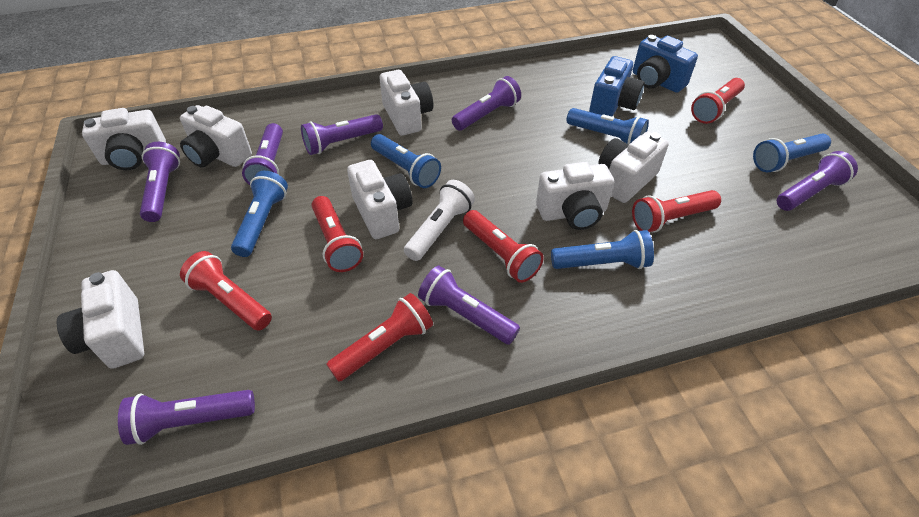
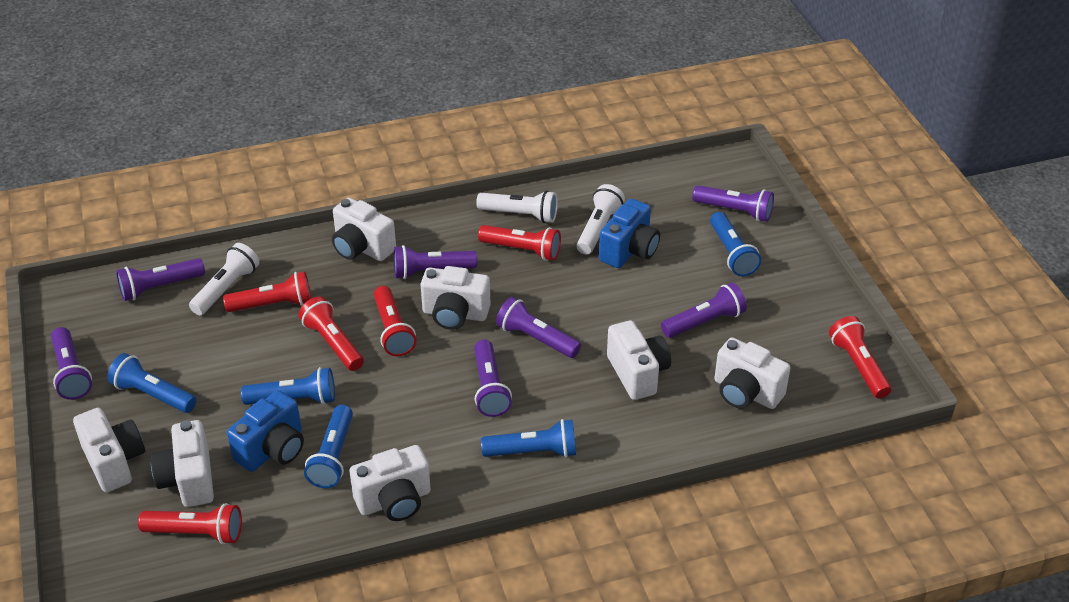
white flashlight: 1 -> 3

